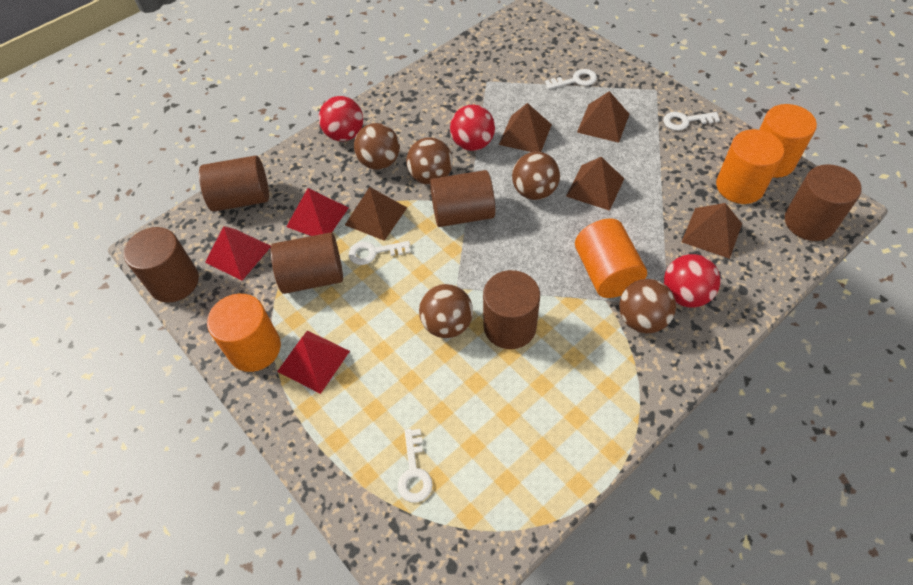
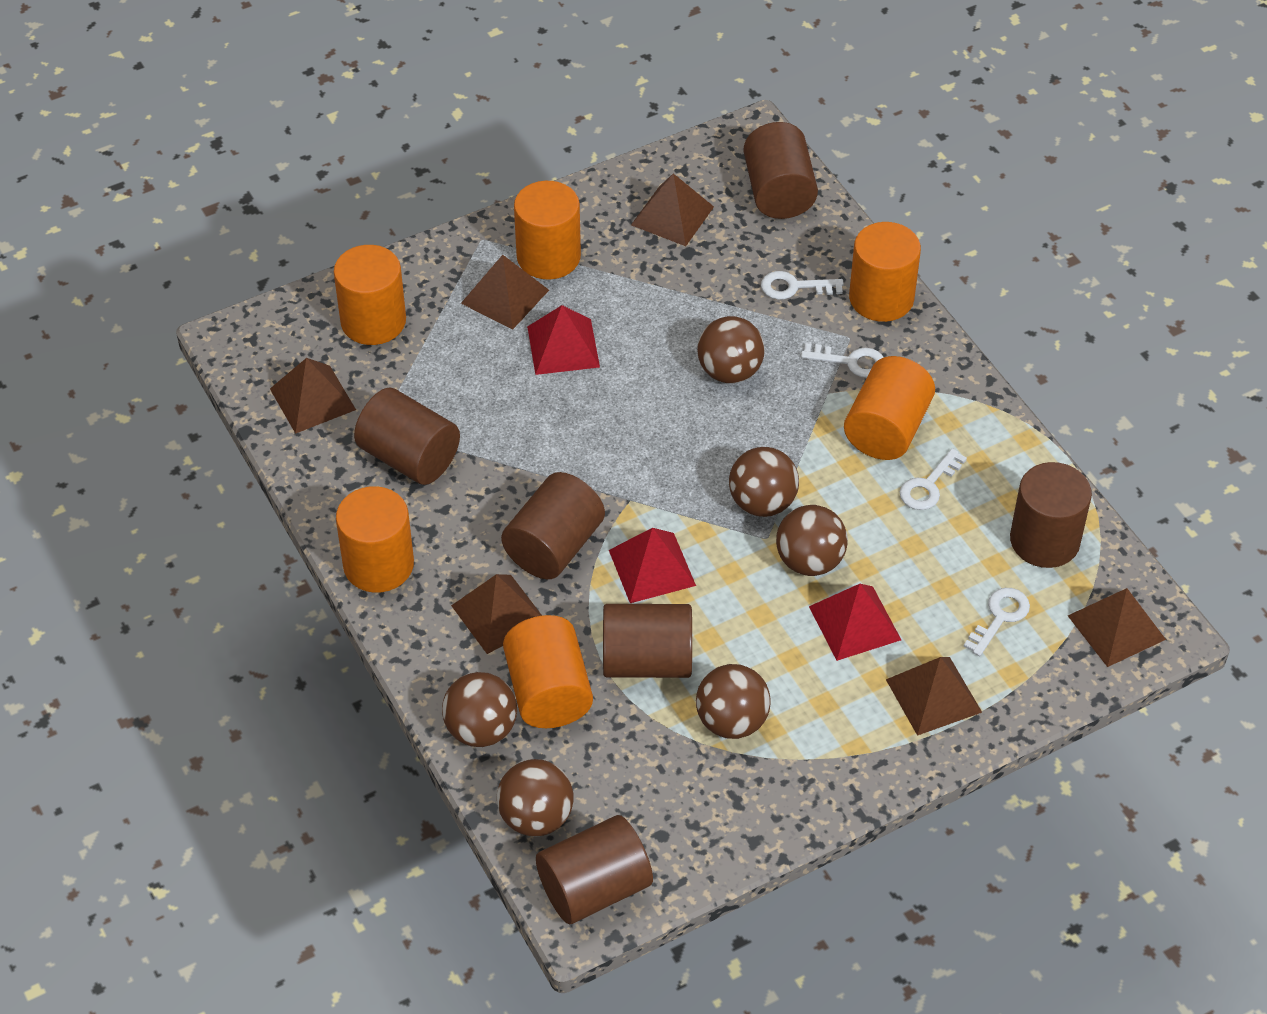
brown ball: 5 -> 6
brown pyramid: 5 -> 6
orange cylinder: 4 -> 6
red ball: 3 -> 0

